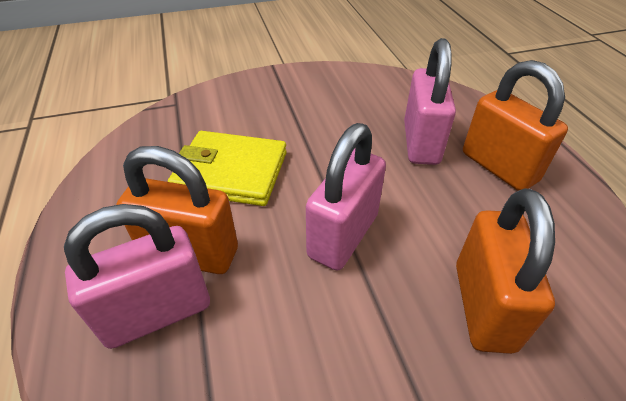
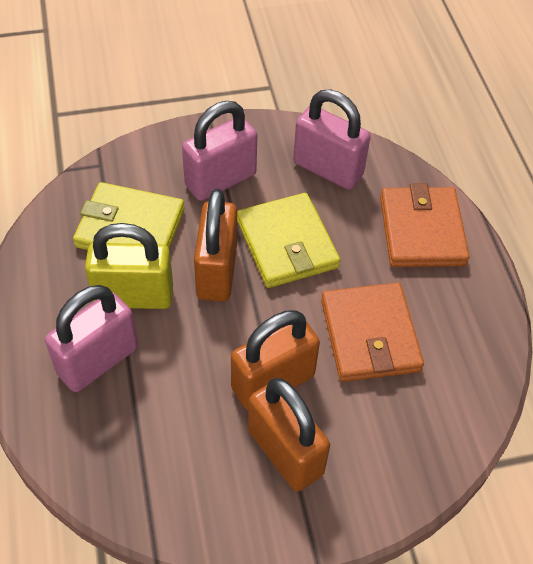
orange wallet: 0 -> 2
yellow padlock: 0 -> 1
yellow wallet: 1 -> 2

